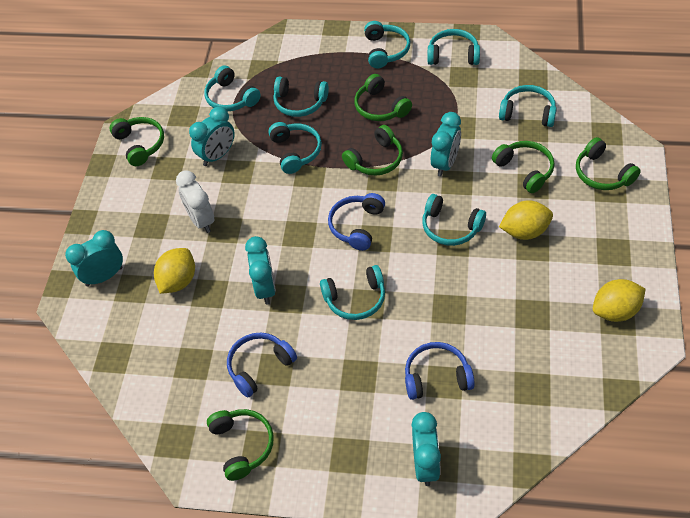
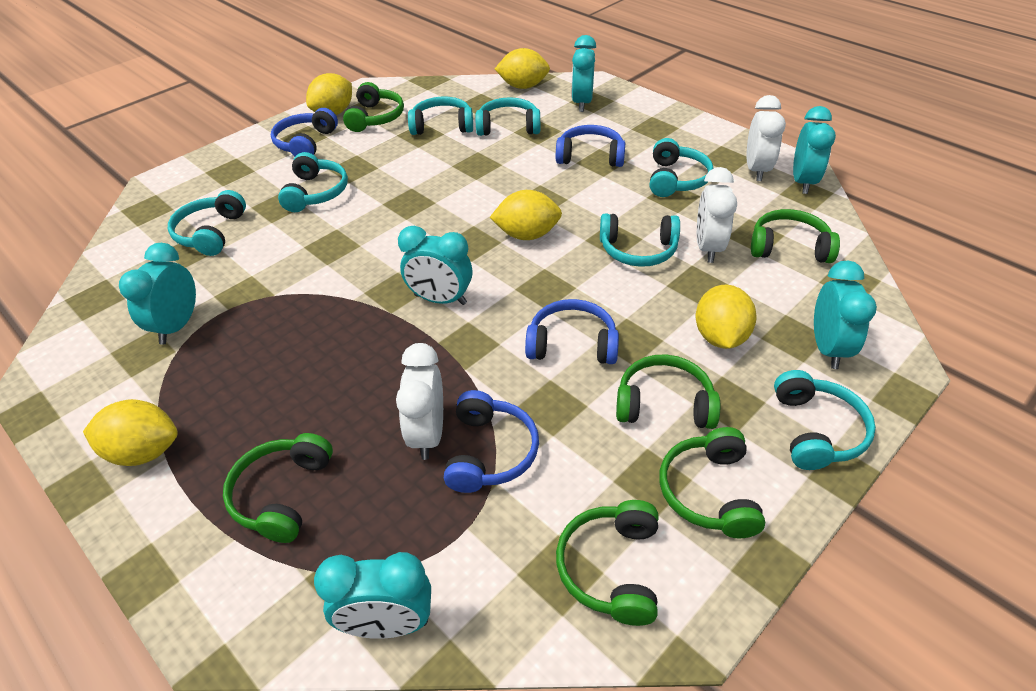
blue headphones: 3 -> 4
turquoise clock: 5 -> 6
turquoise headphones: 8 -> 7
white clock: 1 -> 3
yellow lemon: 3 -> 5

